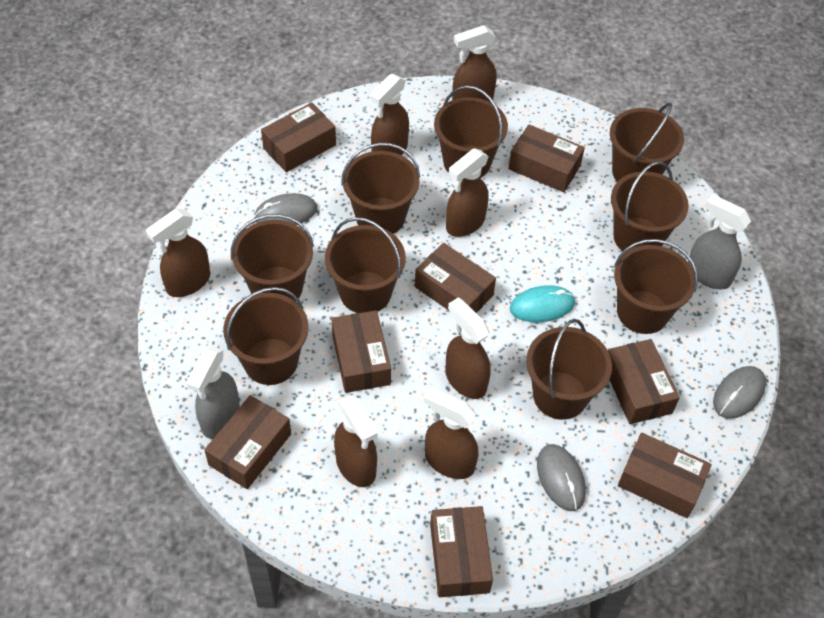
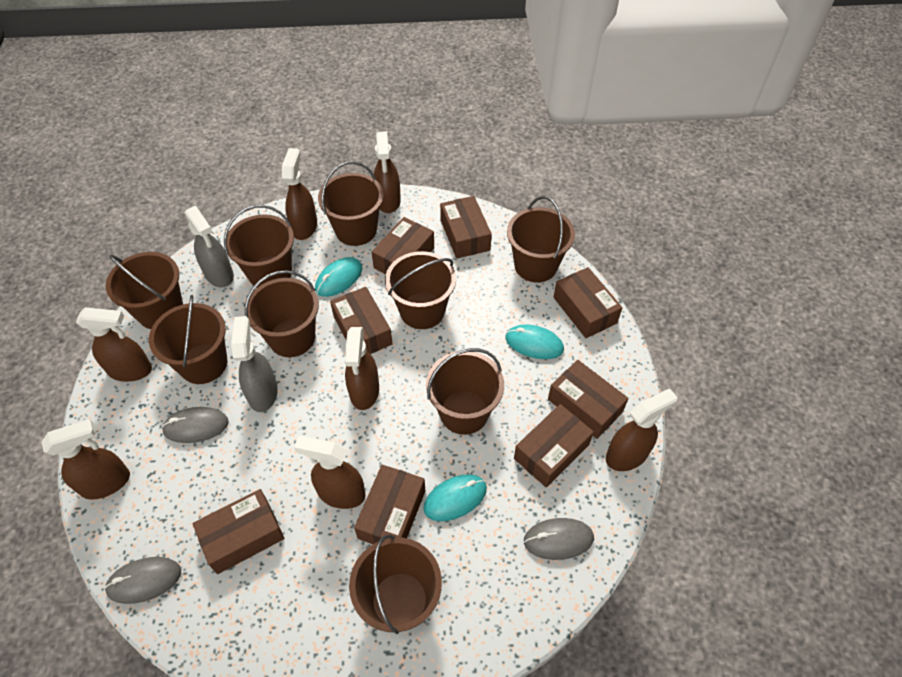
turquoise mouse: 1 -> 3

